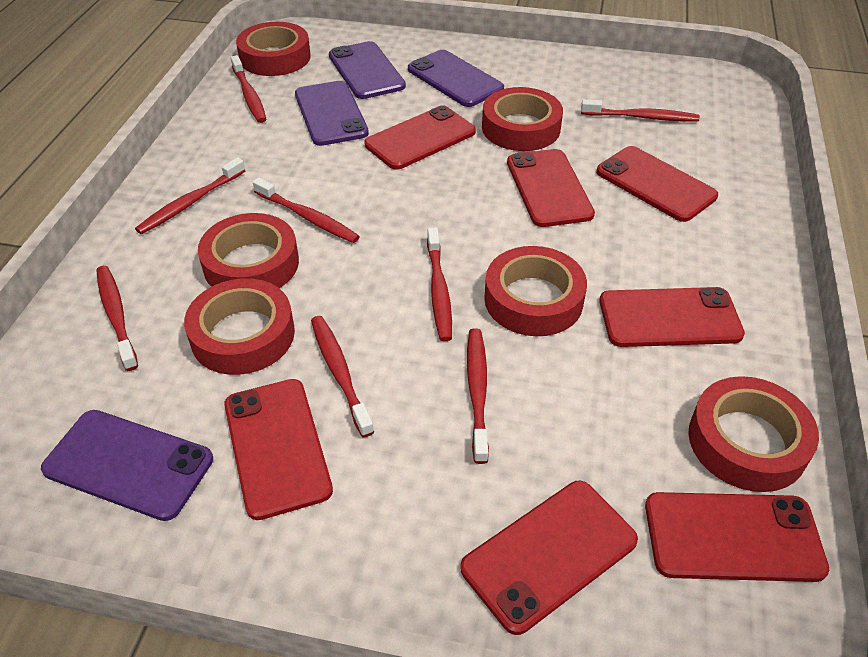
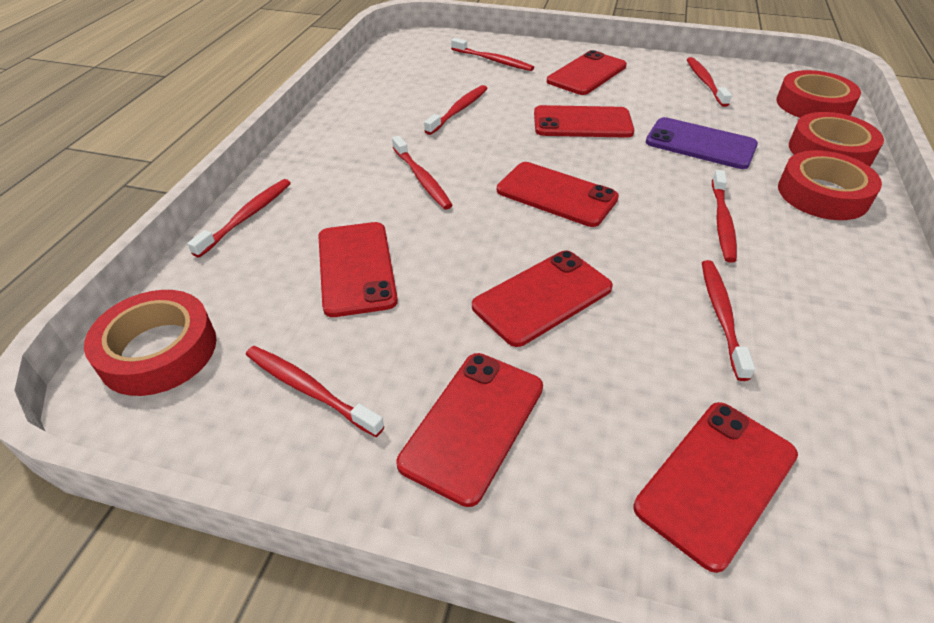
purple phone: 4 -> 1
red tape: 6 -> 4

